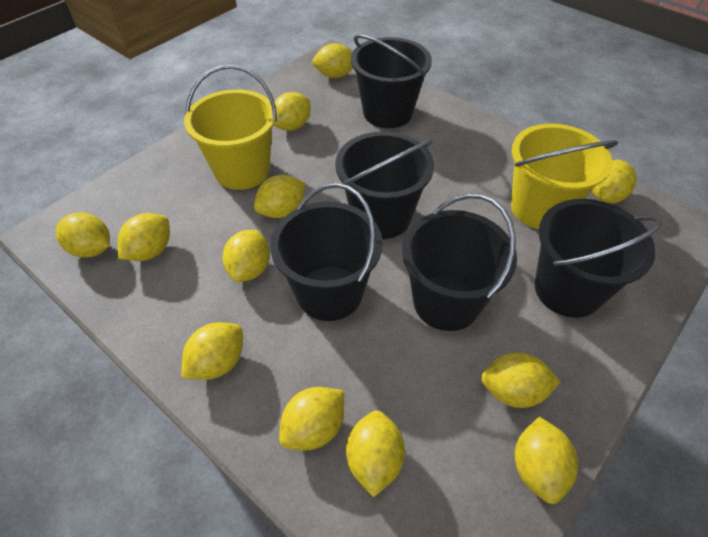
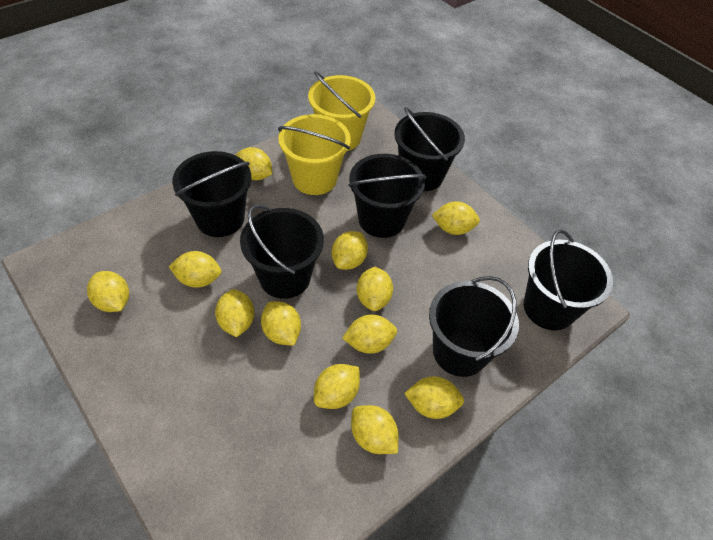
black bucket: 5 -> 6

